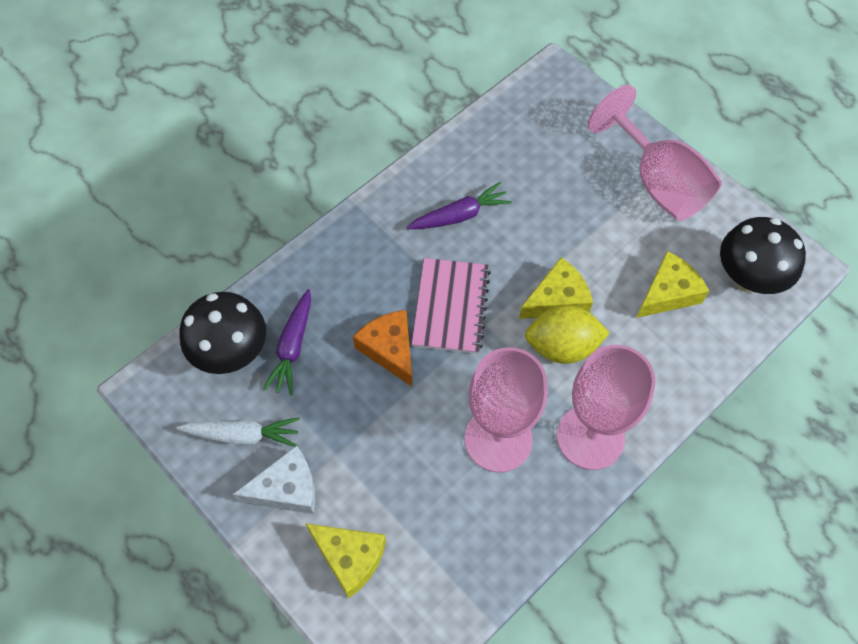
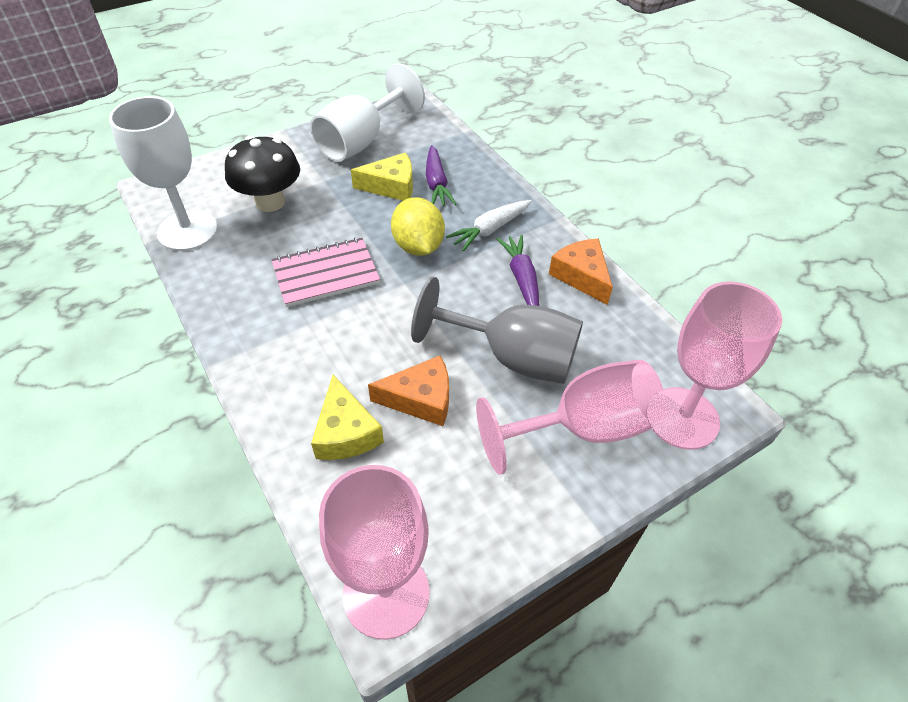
black mushroom: 2 -> 1
grey goblet: 0 -> 1
orange cheese: 1 -> 2
white cheese: 1 -> 0
white goblet: 0 -> 2
yellow cheese: 3 -> 2

